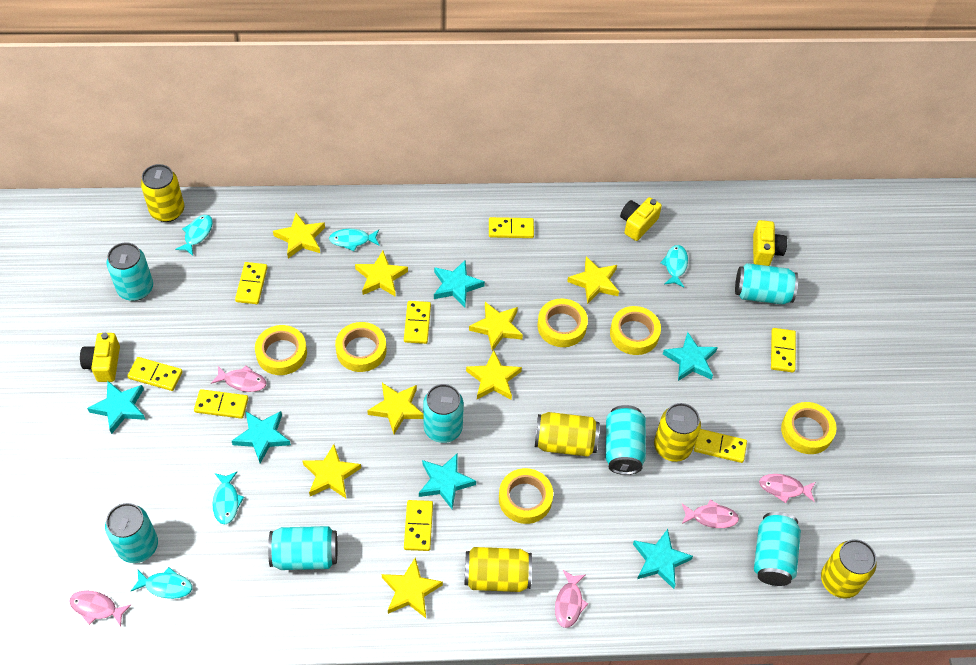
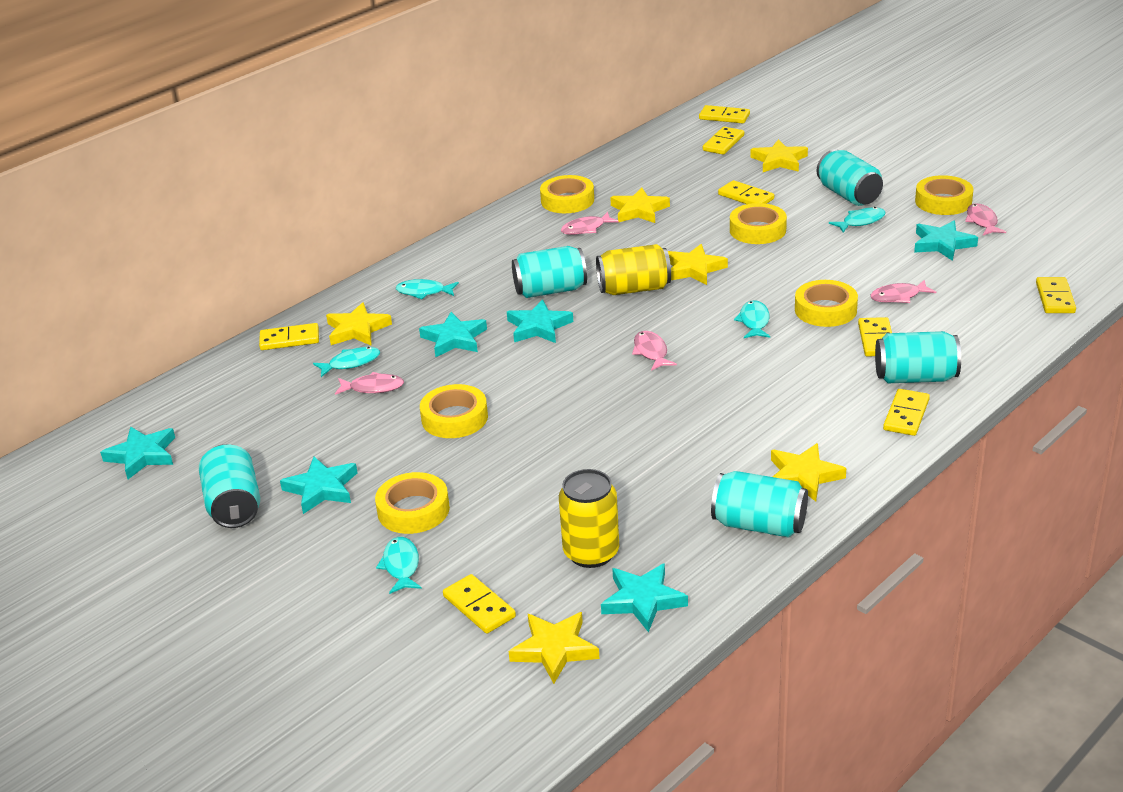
turquoise can: 7 -> 5
yellow camera: 3 -> 0
yellow can: 5 -> 2
yellow star: 8 -> 6

